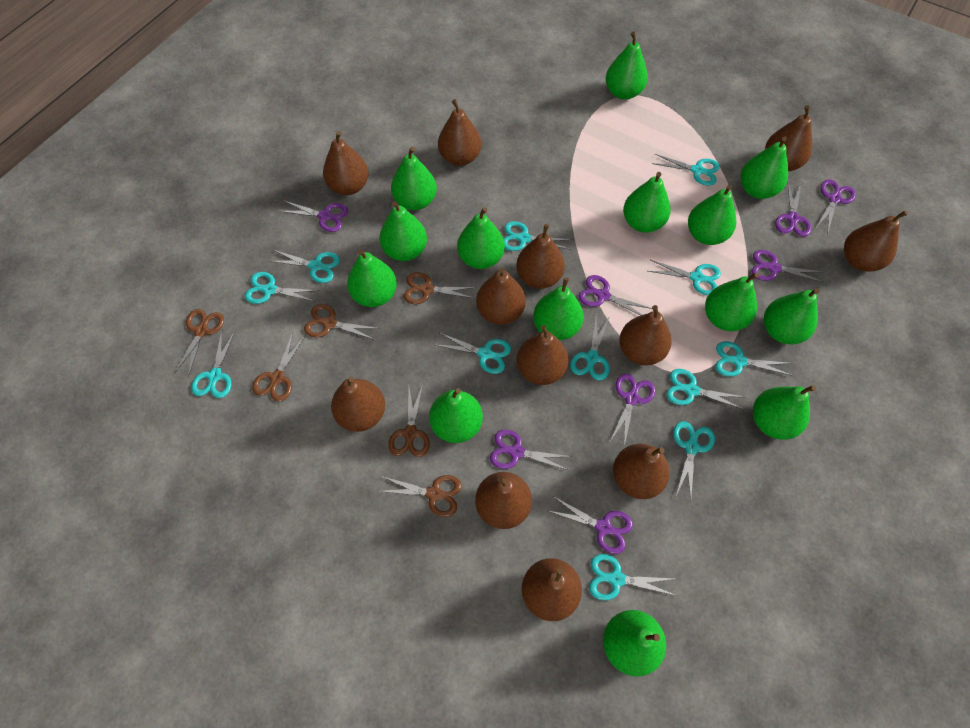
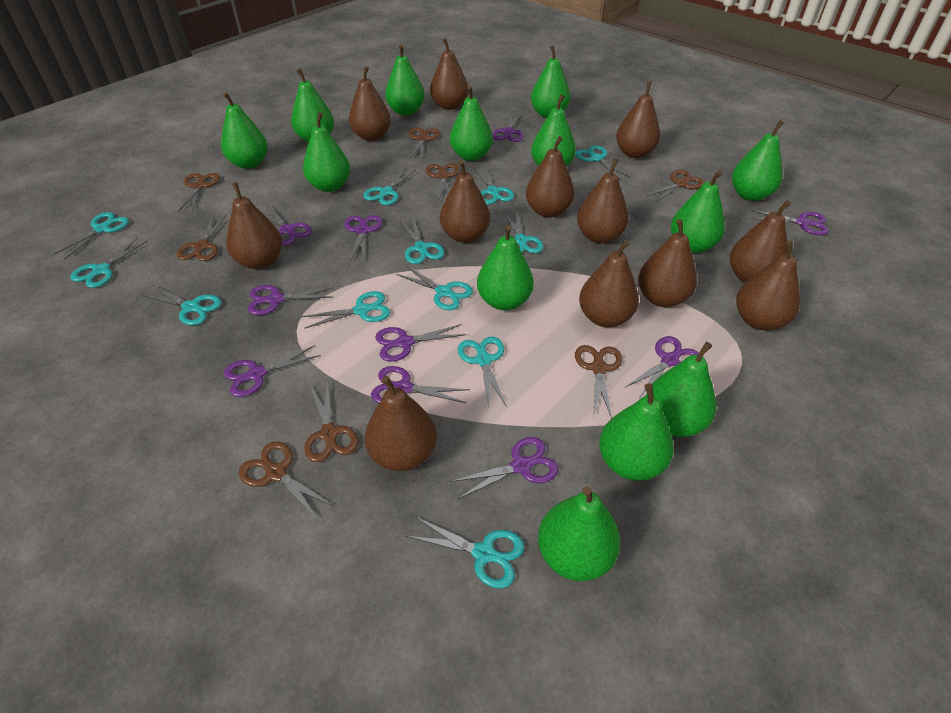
brown scissors: 6 -> 8
green pear: 14 -> 13
purple scissors: 8 -> 10

